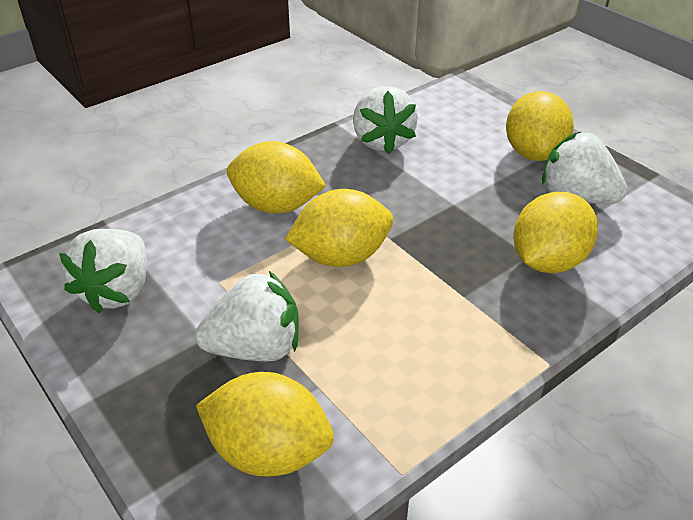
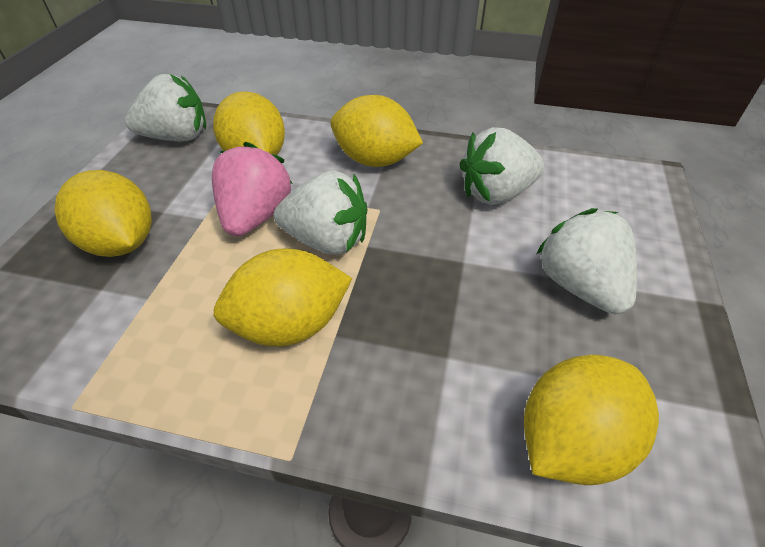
pink strawberry: 0 -> 1

